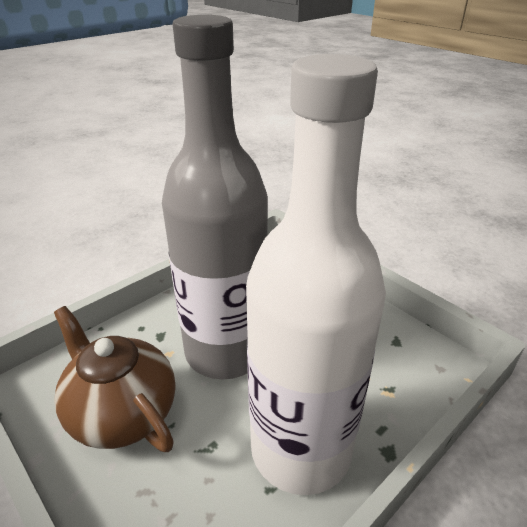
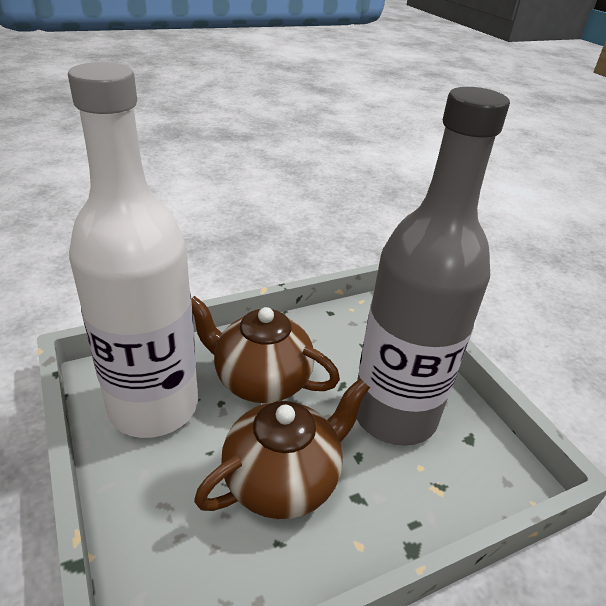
brown teapot: 1 -> 2

